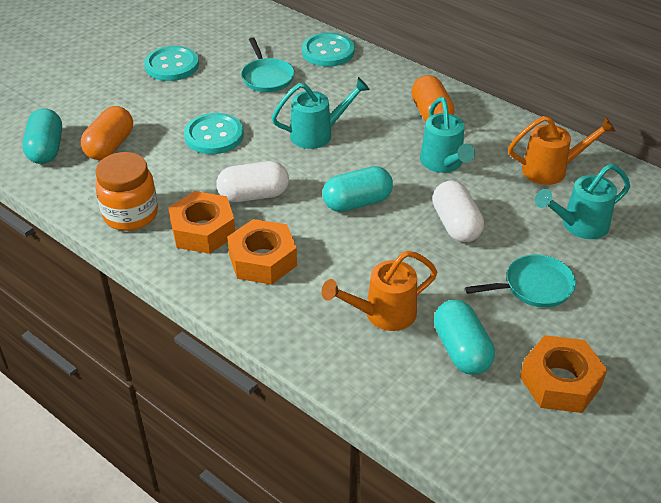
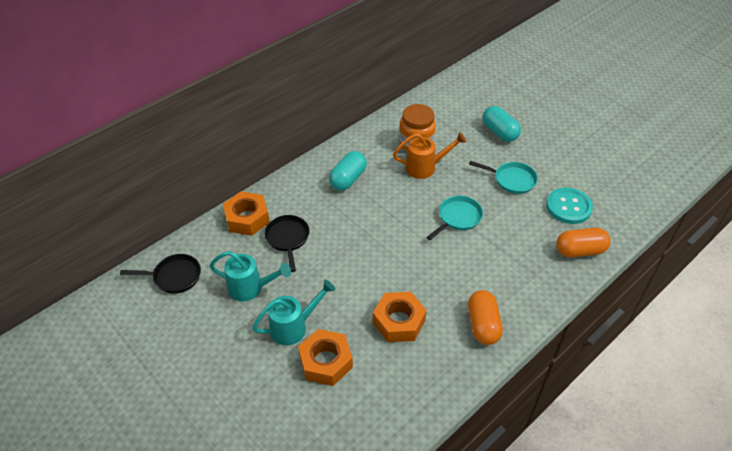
black pan: 0 -> 2
orange watering can: 2 -> 1
turquoise button: 3 -> 1
turquoise capsule: 3 -> 2
turquoise watering can: 3 -> 2
white capsule: 2 -> 0

